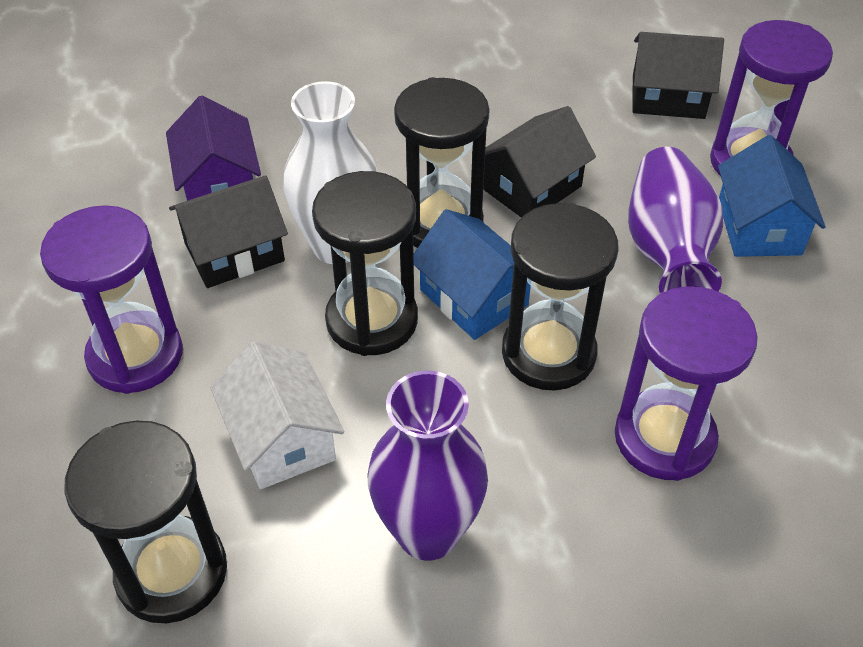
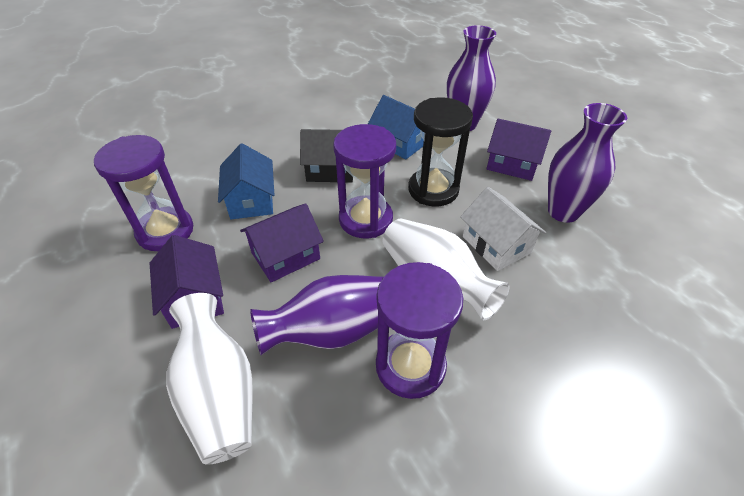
black hourglass: 4 -> 1
black house: 3 -> 1
purple house: 1 -> 3
purple vase: 2 -> 3
white vase: 1 -> 2

